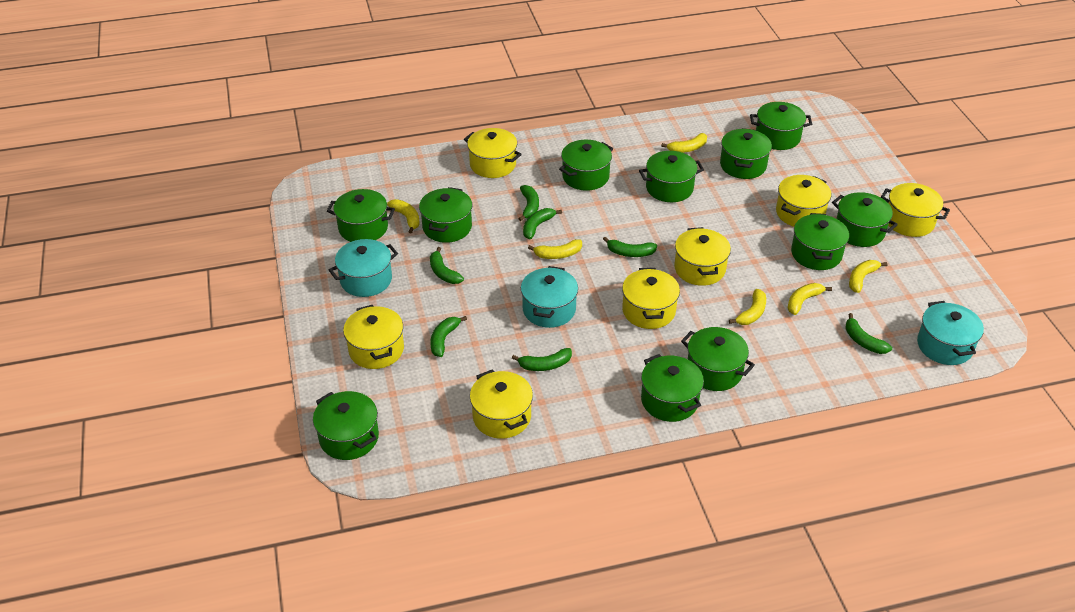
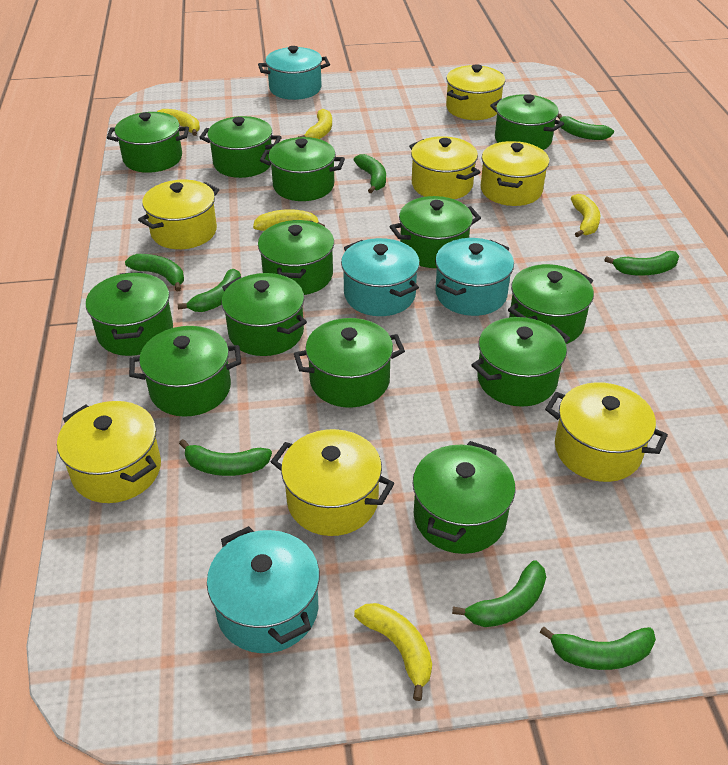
green banana: 7 -> 8
green pot: 11 -> 13
turquoise pot: 3 -> 4
yellow banana: 6 -> 5

